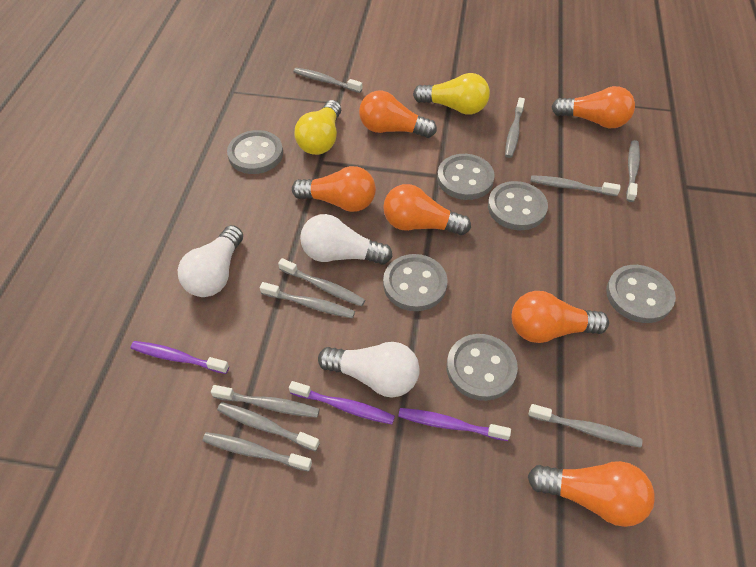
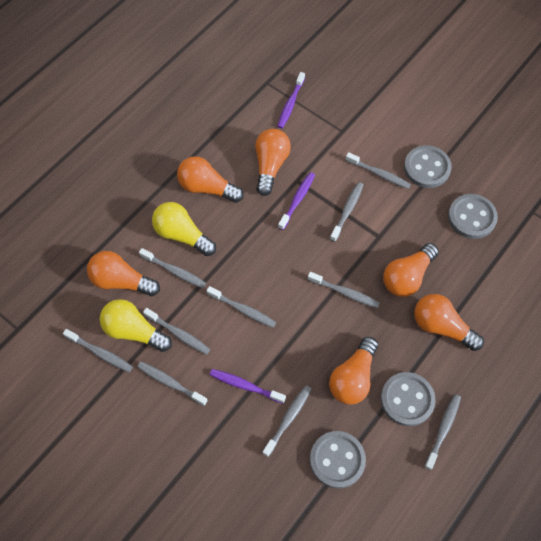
grey button: 6 -> 4
white light bulb: 3 -> 0

